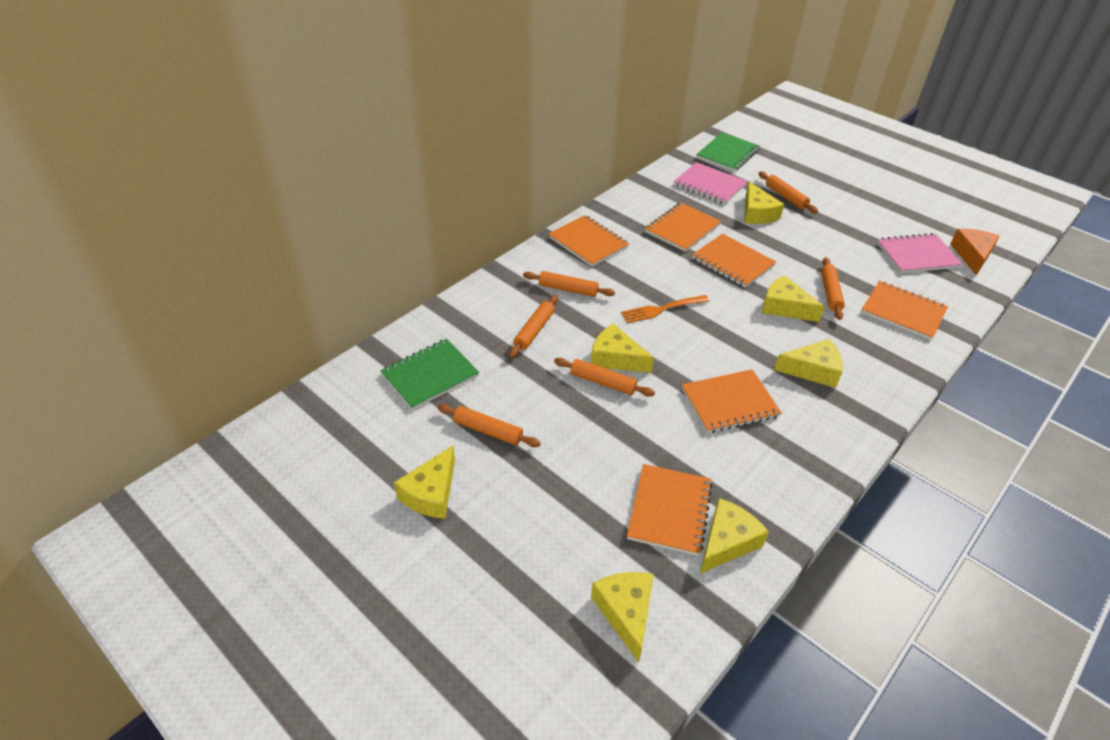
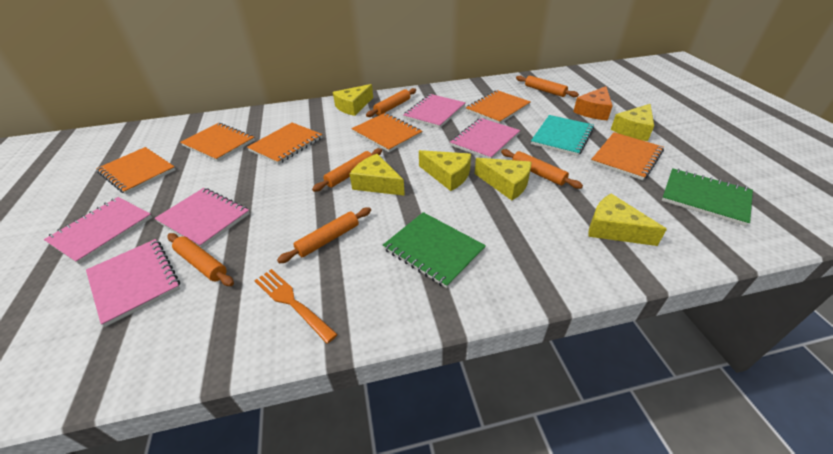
pink notebook: 2 -> 5
turquoise notebook: 0 -> 1
yellow cheese: 7 -> 6

